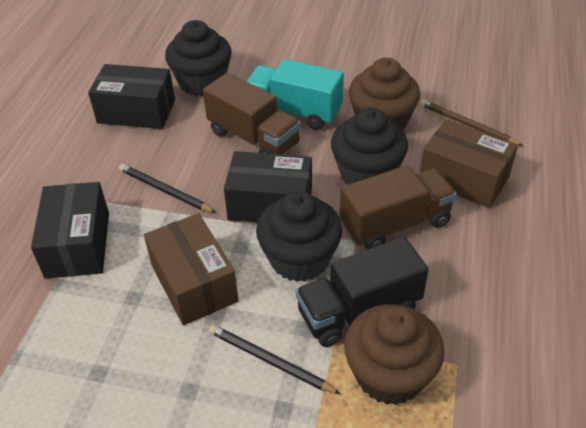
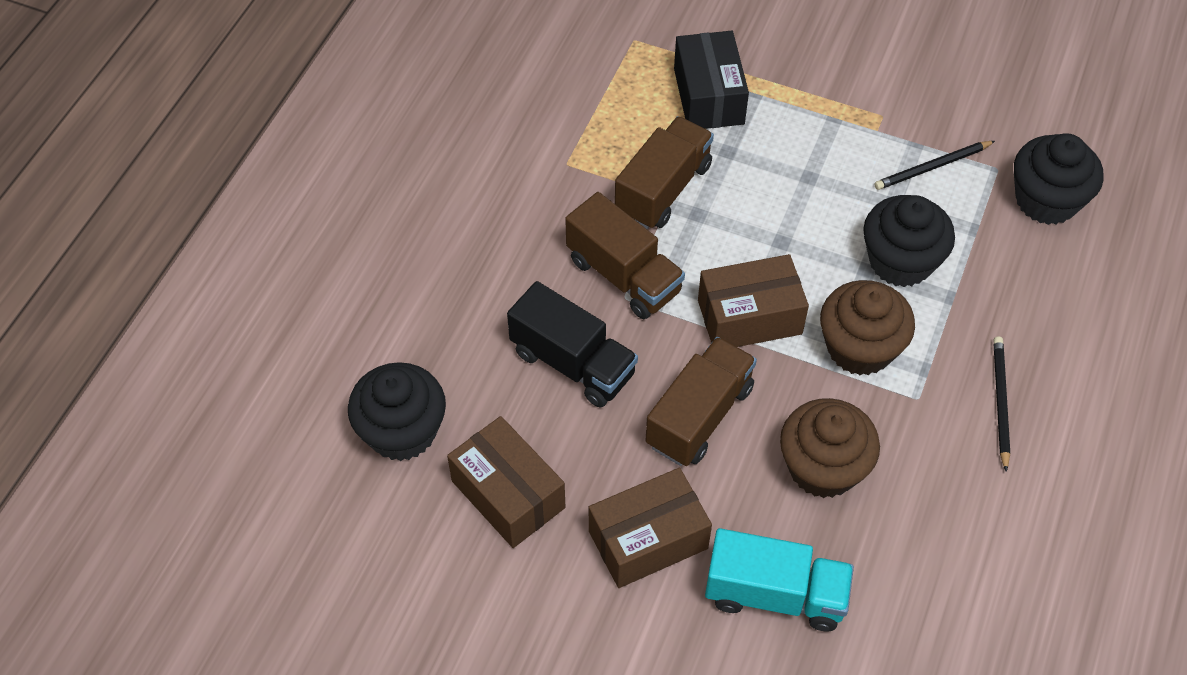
black box: 3 -> 1
brown box: 2 -> 3
brown pencil: 1 -> 0
brown truck: 2 -> 3

